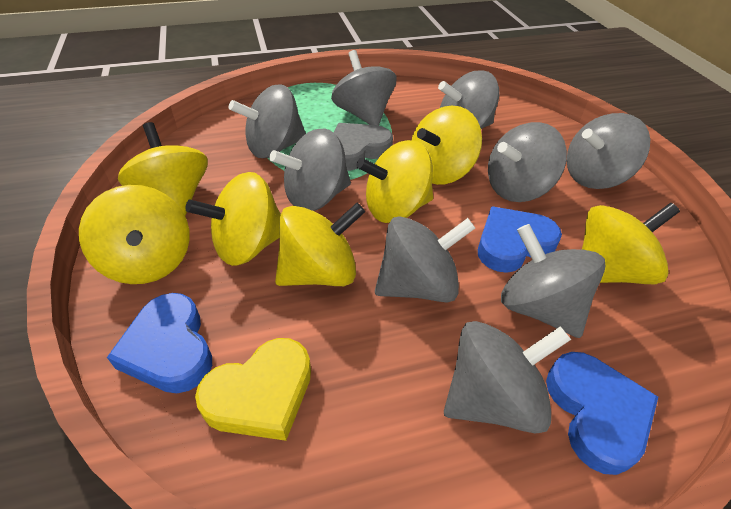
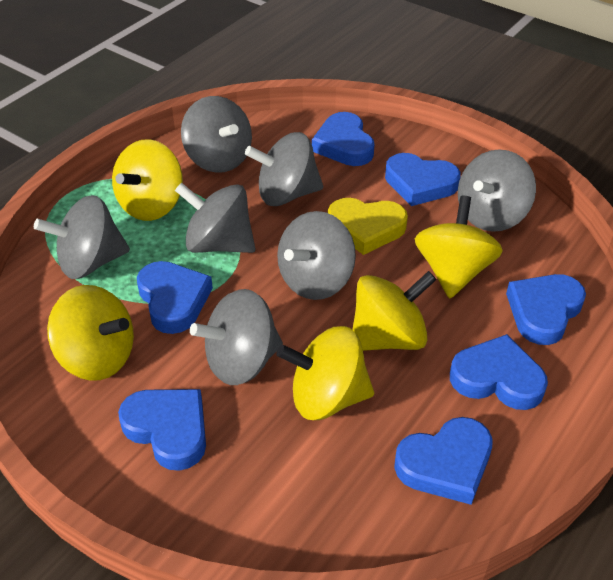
blue heart: 3 -> 7
grey heart: 1 -> 0
grey spinning top: 9 -> 7
yellow spinning top: 7 -> 5

